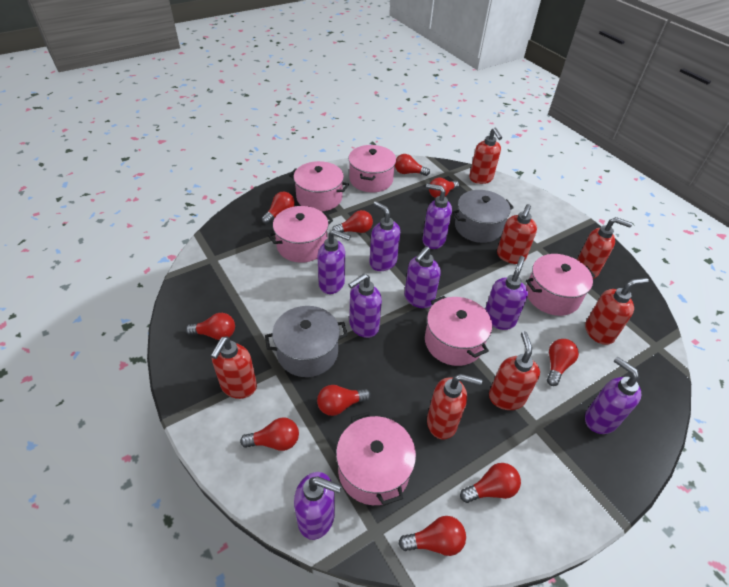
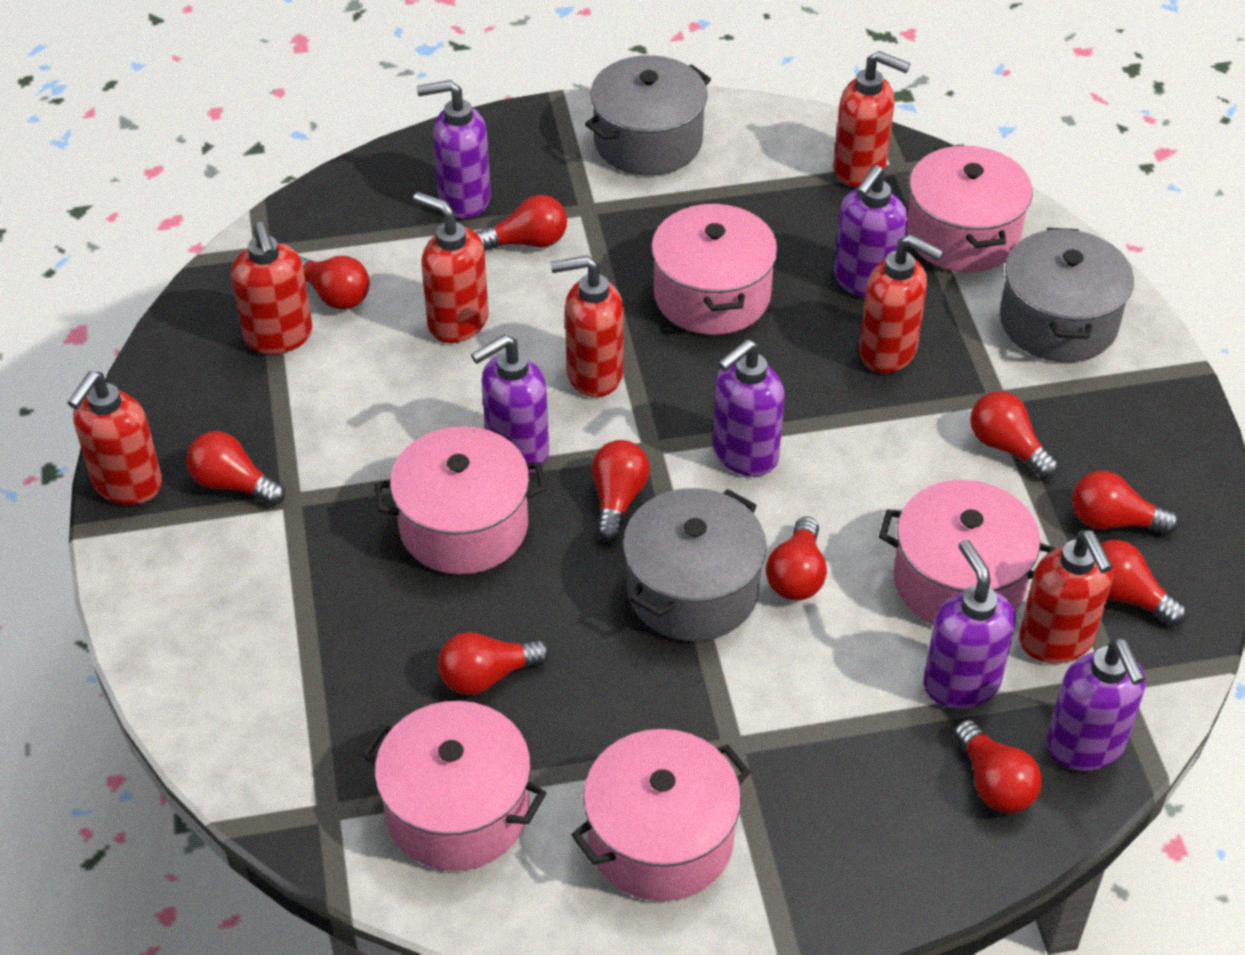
grey pot: 2 -> 3
purple soap dispenser: 8 -> 6

